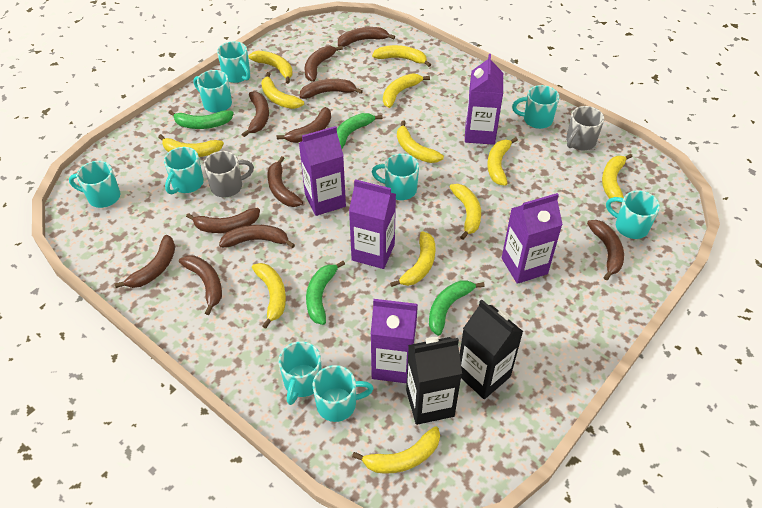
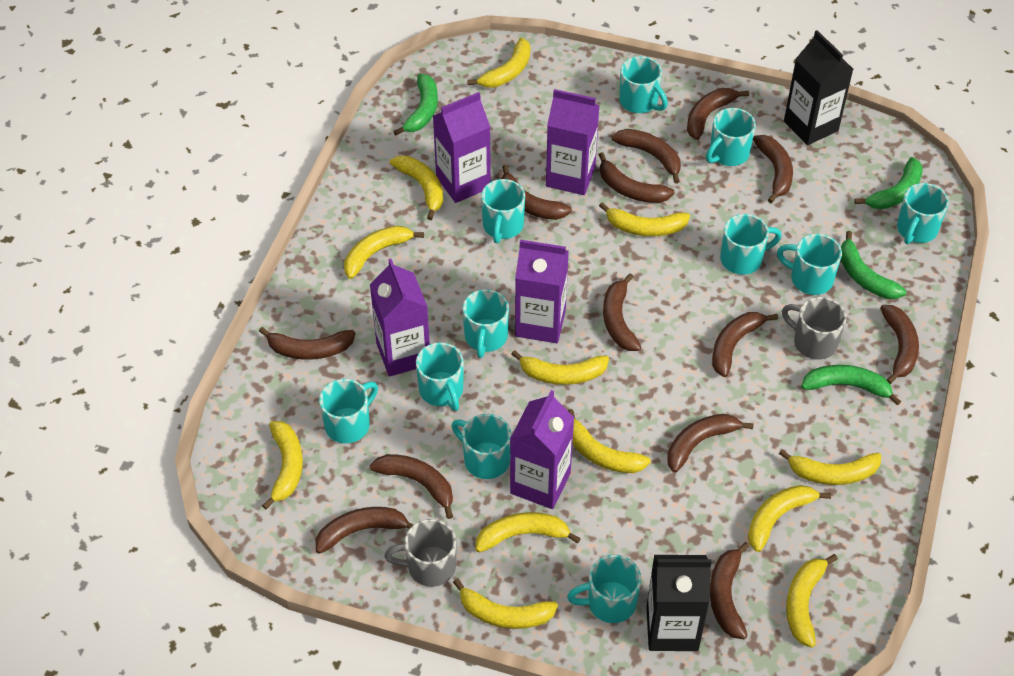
brown banana: 11 -> 13
turquoise mug: 9 -> 11

